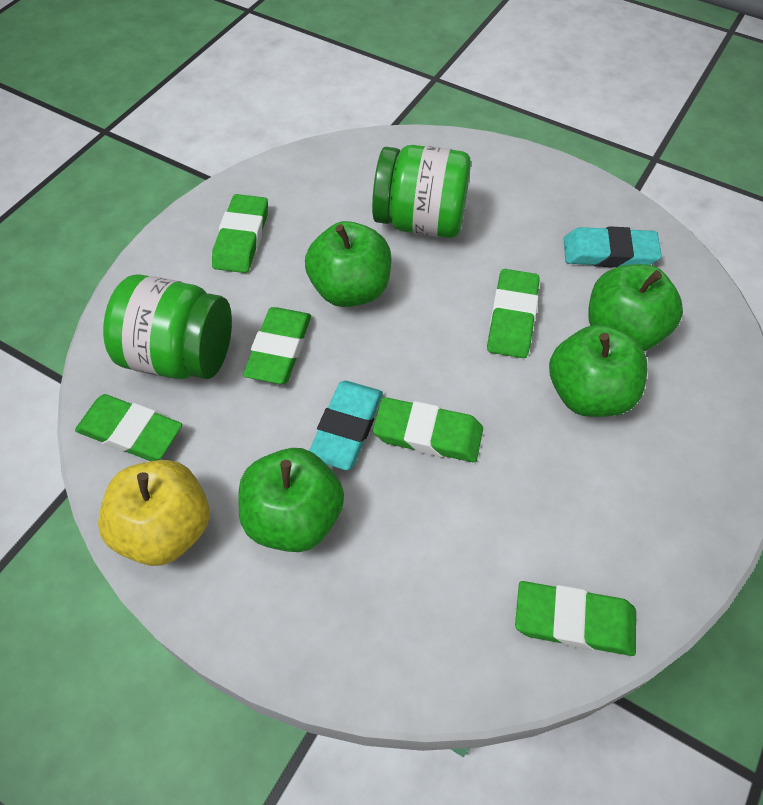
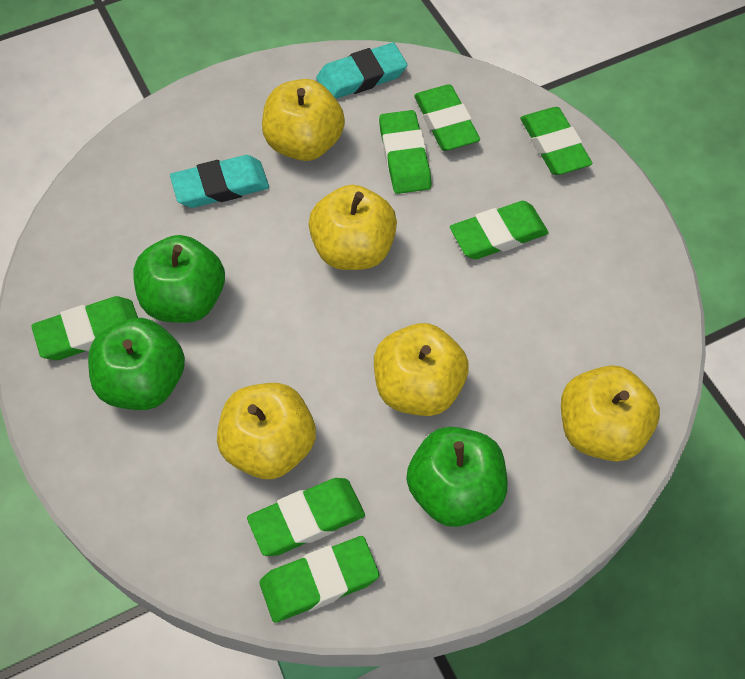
green apple: 4 -> 3
green eraser: 6 -> 7
green jar: 2 -> 0
yellow apple: 1 -> 5

